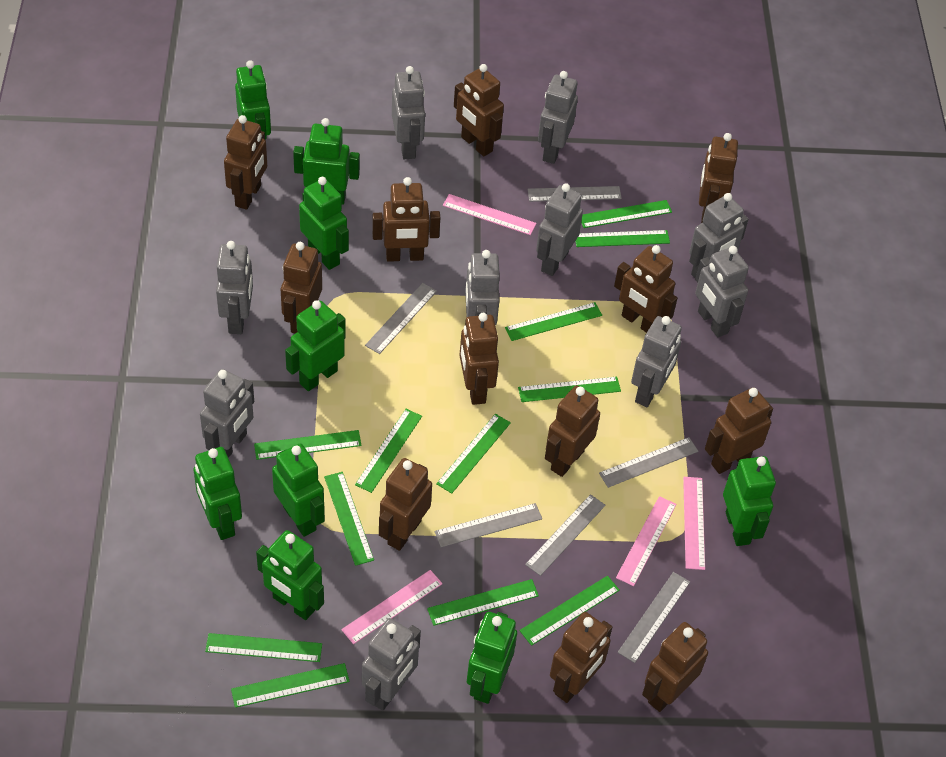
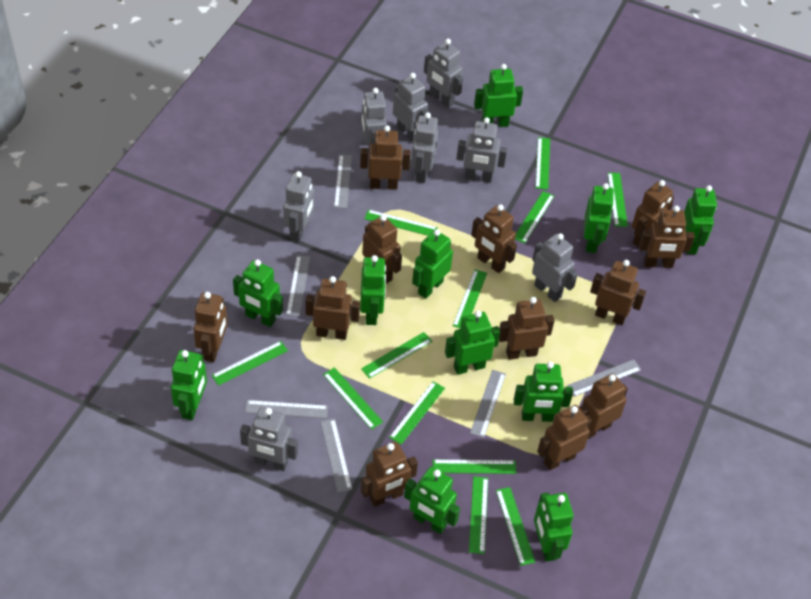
green robot: 9 -> 11
grey robot: 10 -> 8
pink ruler: 4 -> 0

